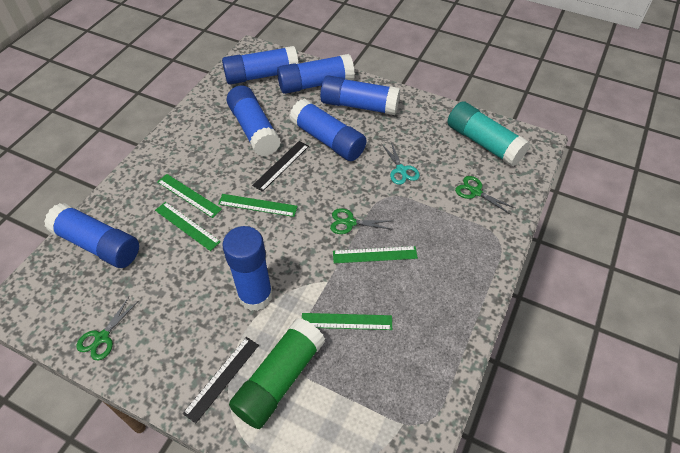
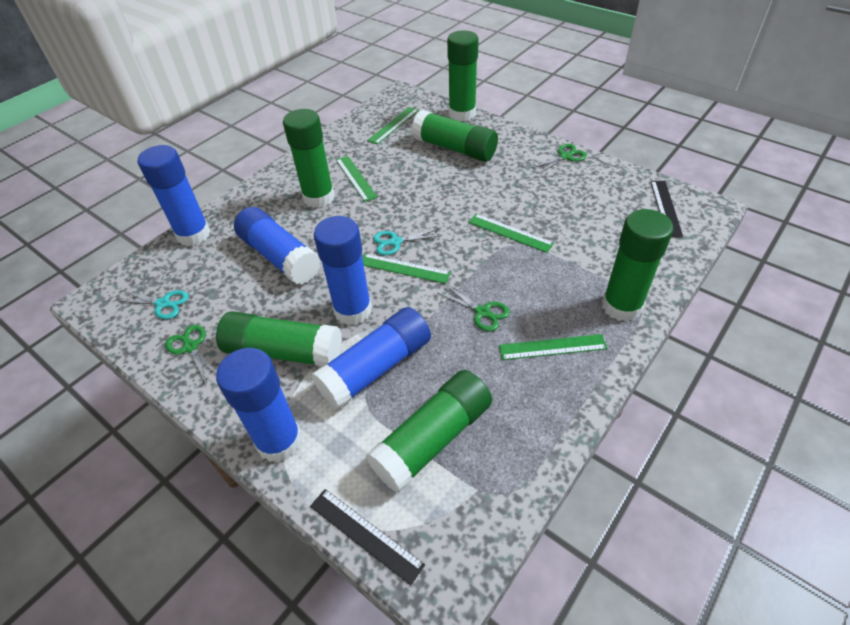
blue glue stick: 7 -> 5
green glue stick: 1 -> 6
turquoise glue stick: 1 -> 0
turquoise scissors: 1 -> 2

